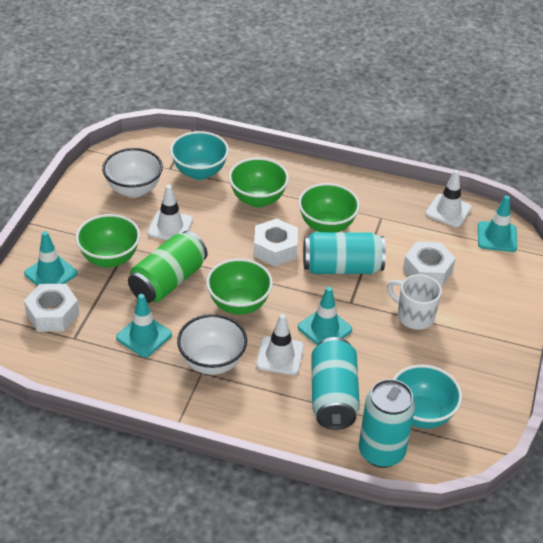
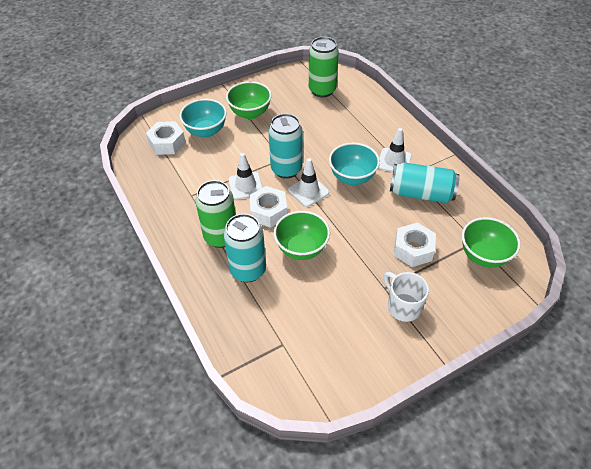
green bowl: 4 -> 3
green can: 1 -> 2
turquoise traffic cone: 4 -> 0
white bowl: 2 -> 0

